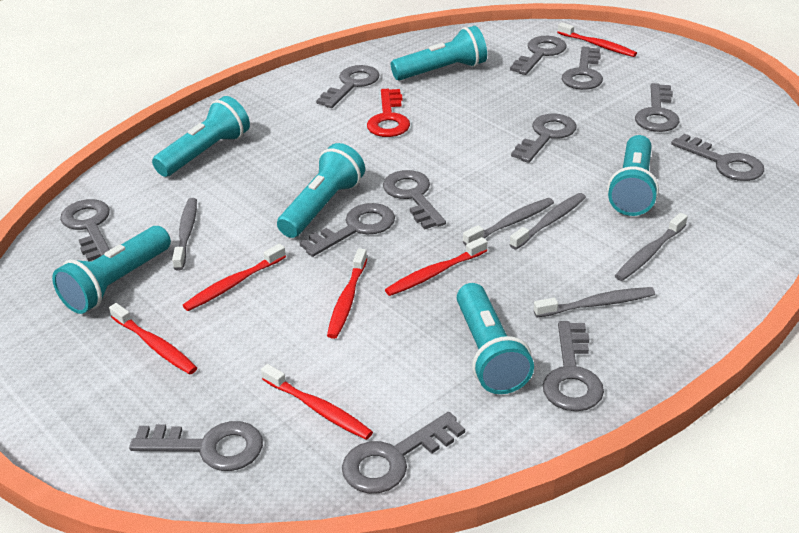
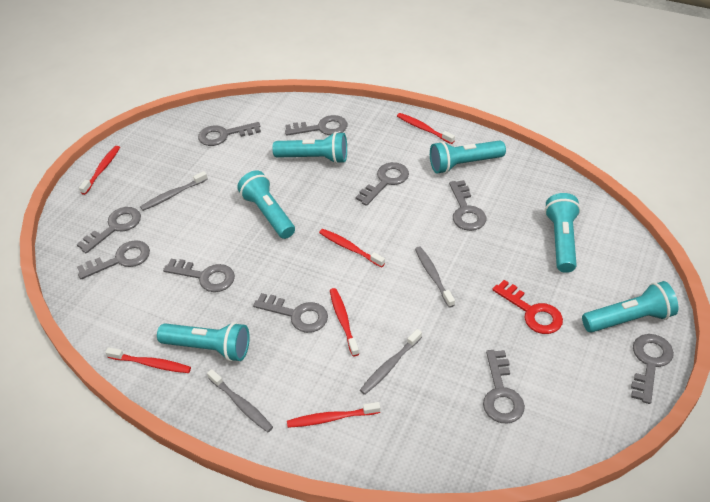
grey key: 12 -> 10
grey toothbrush: 5 -> 4

